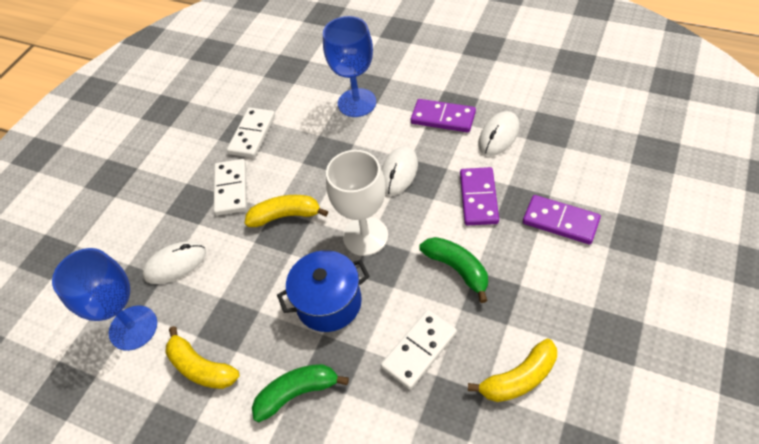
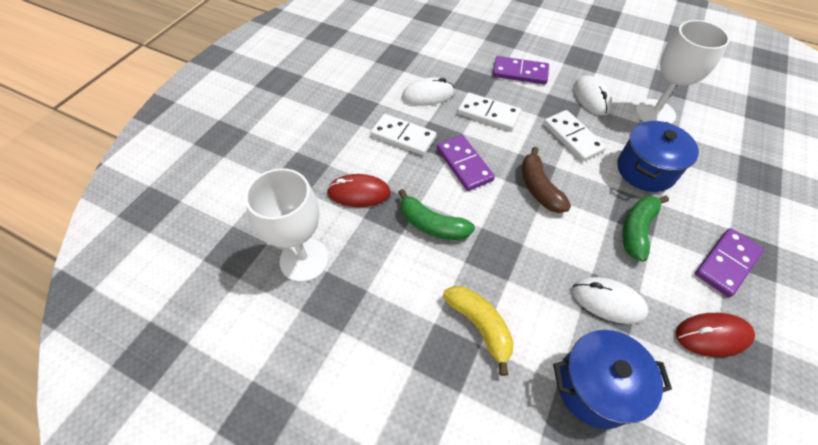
blue goblet: 2 -> 0
blue pot: 1 -> 2
brown banana: 0 -> 1
red mouse: 0 -> 2
white goblet: 1 -> 2
yellow banana: 3 -> 1

